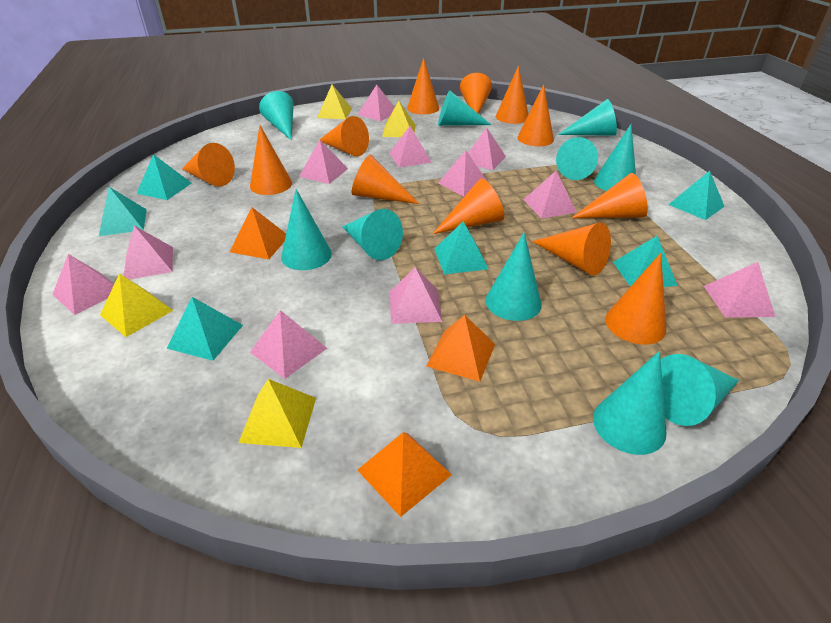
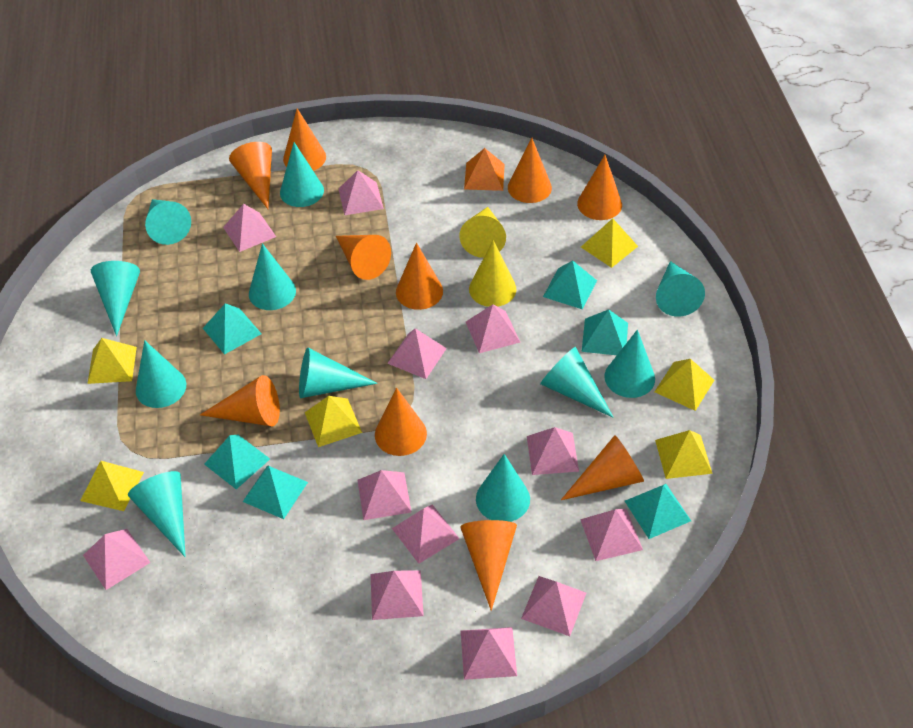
orange cone: 12 -> 10
orange pyramid: 3 -> 1
pink pyramid: 11 -> 12
turquoise cone: 10 -> 11
yellow cone: 0 -> 2
yellow pyramid: 4 -> 6

